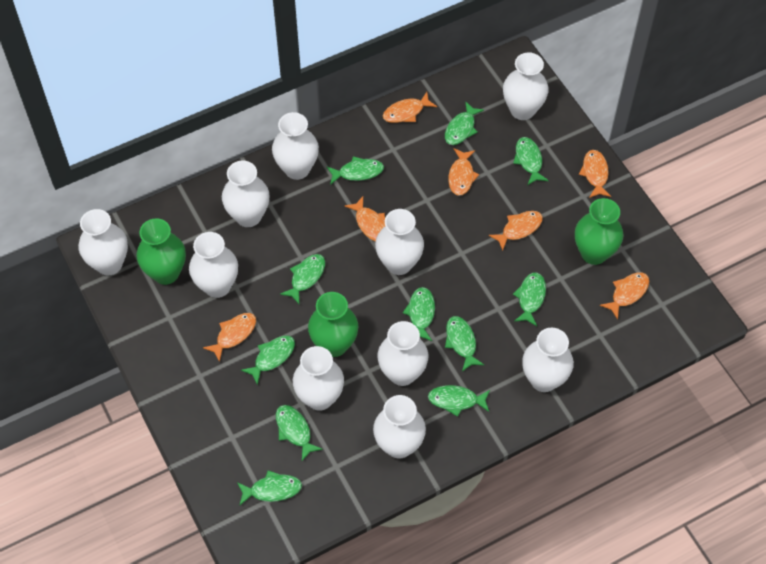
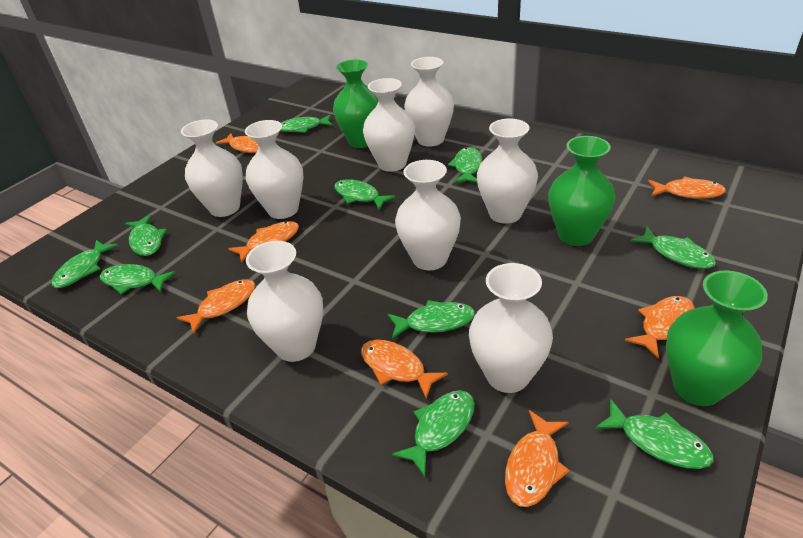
green fish: 11 -> 10
white vase: 10 -> 8

